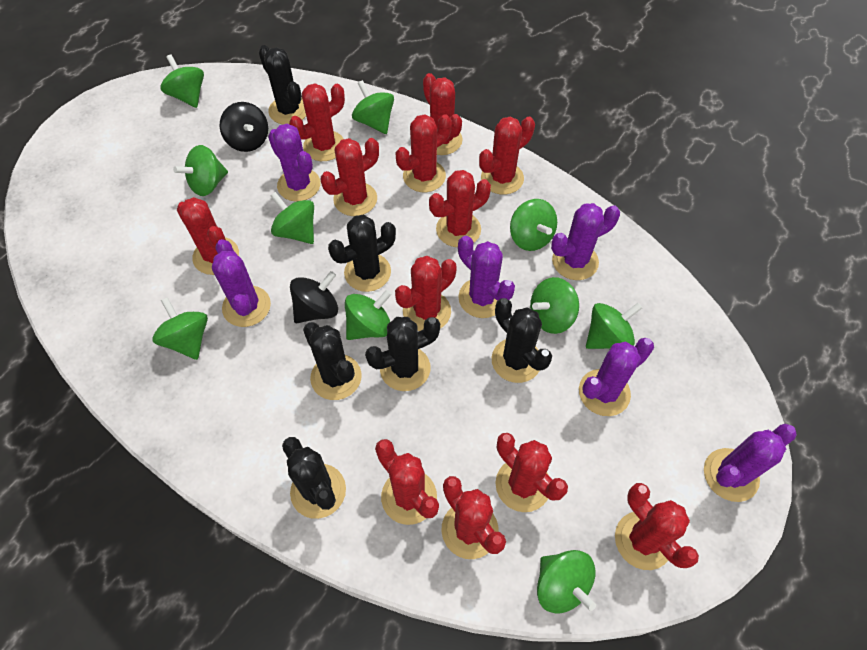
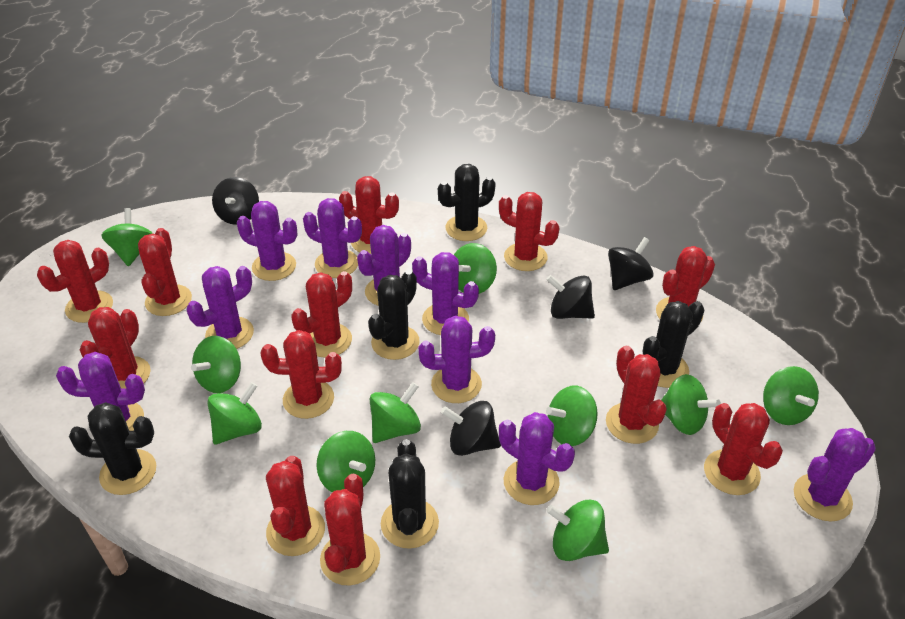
black cactus: 6 -> 5
black spinning top: 2 -> 4
purple cactus: 6 -> 9

